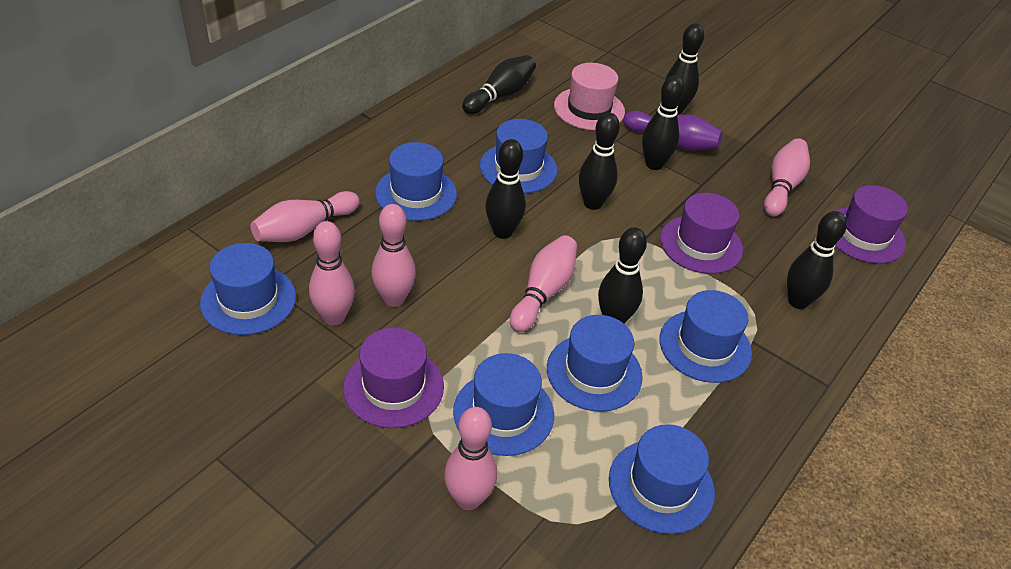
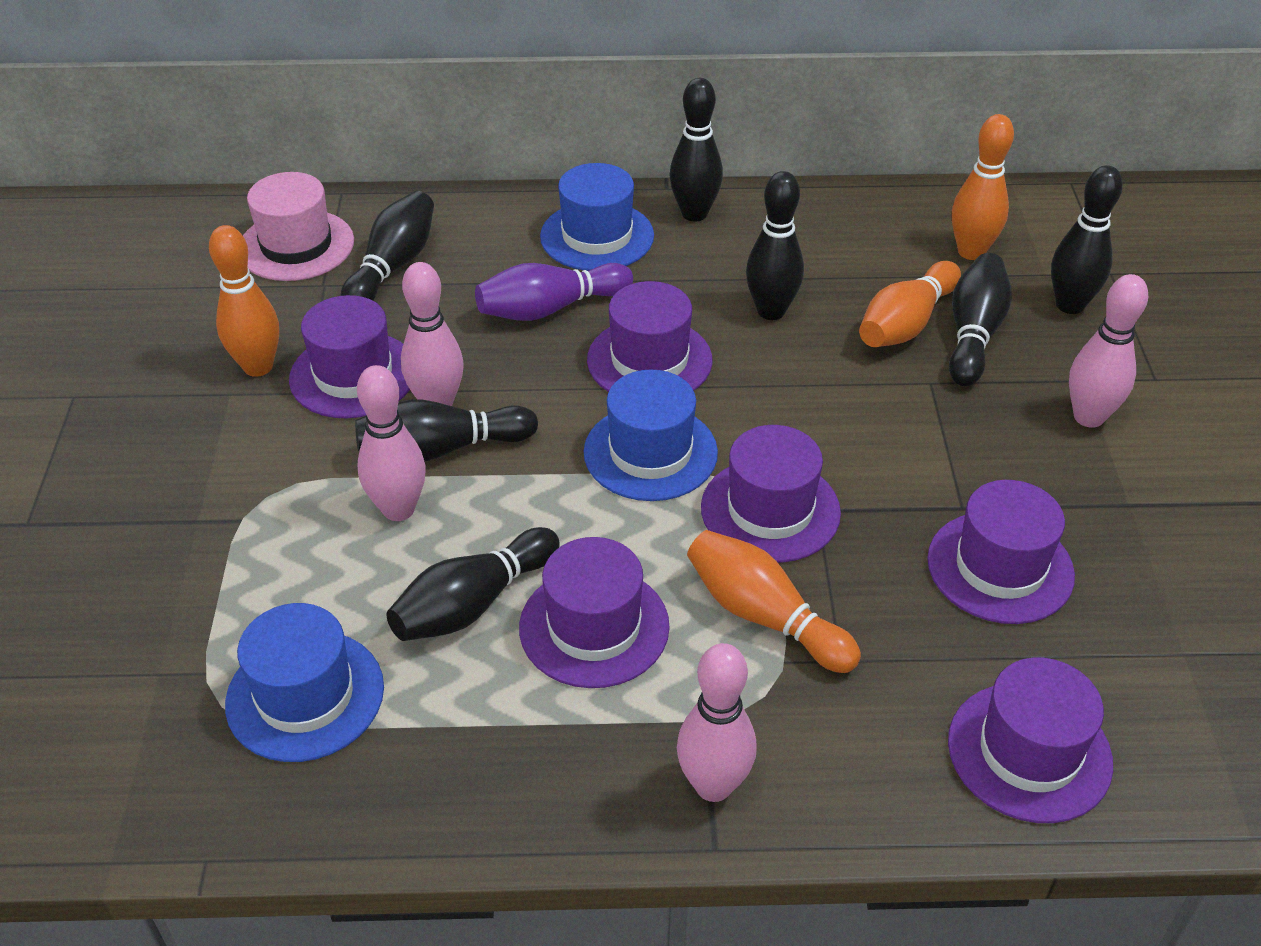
blue hat: 7 -> 3
orange bowling pin: 0 -> 4
pink bowling pin: 6 -> 4
purple hat: 3 -> 6

